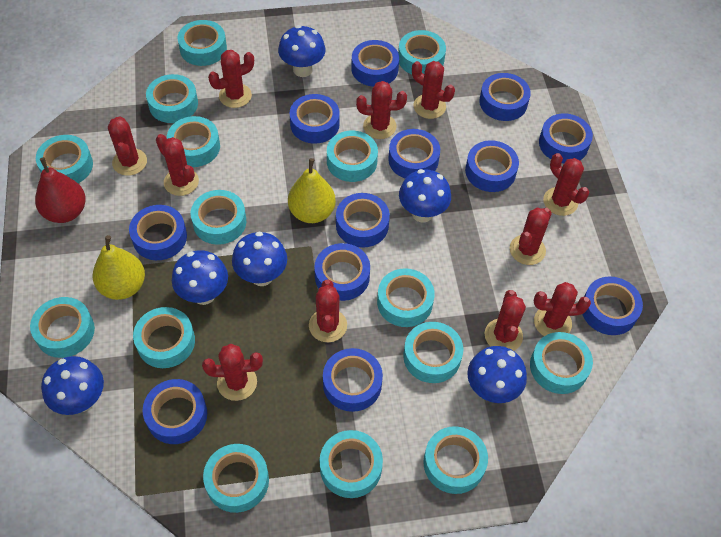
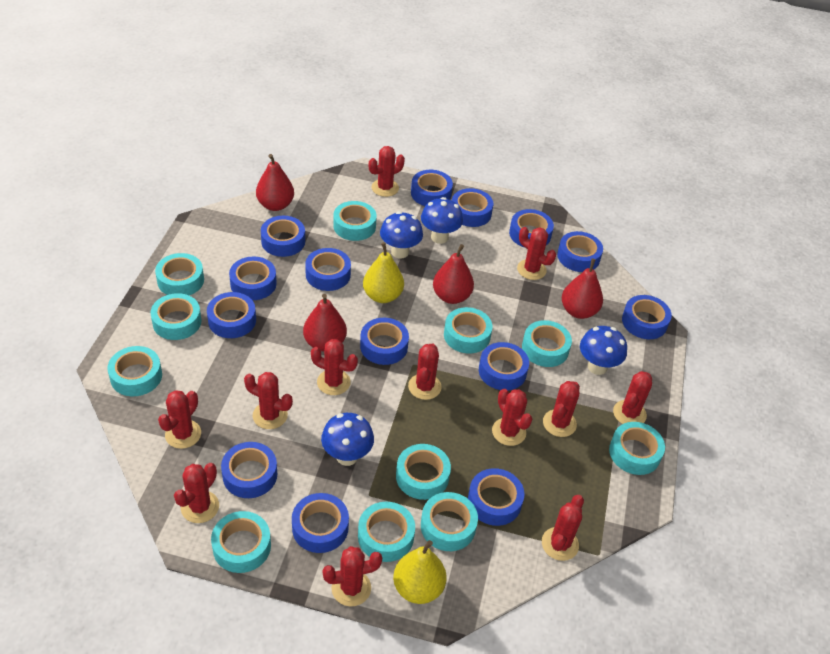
blue mushroom: 6 -> 4
blue tape: 12 -> 14
red cactus: 11 -> 12
red pear: 1 -> 4
turquoise tape: 15 -> 11

